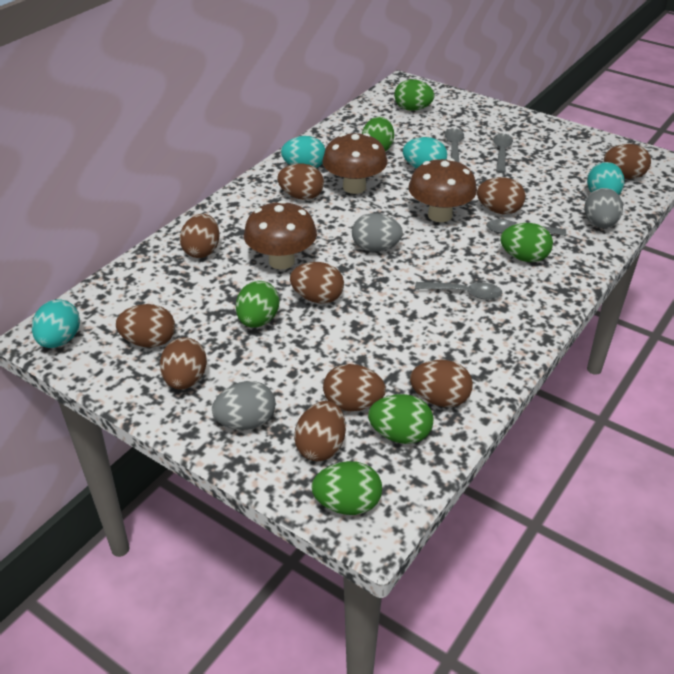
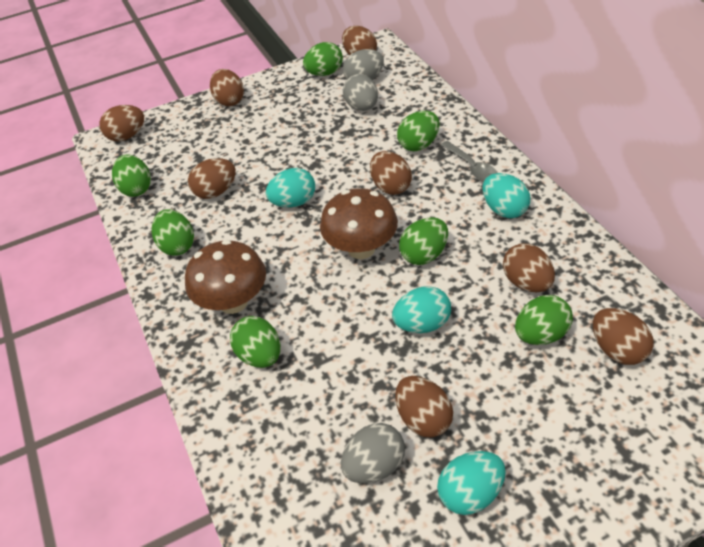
brown egg: 10 -> 8
brown mushroom: 3 -> 2
green egg: 6 -> 7
grey spoon: 4 -> 1

